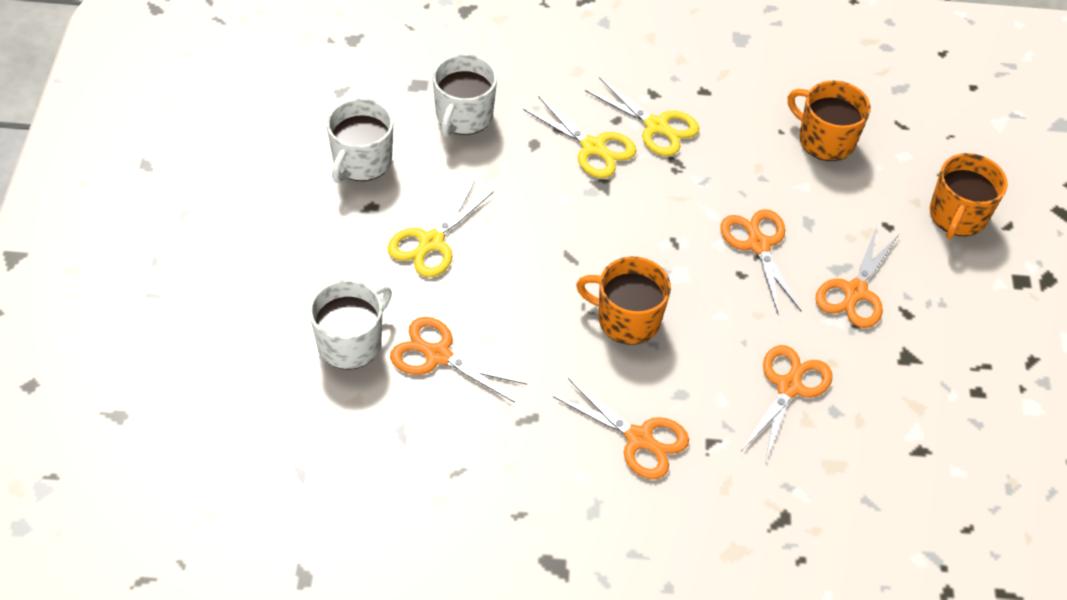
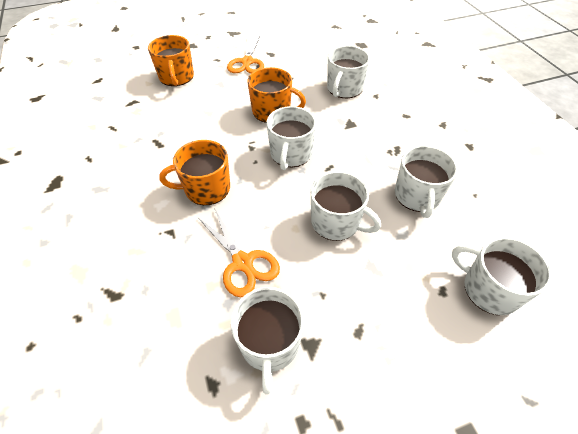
orange scissors: 5 -> 2
white mug: 3 -> 6
yellow scissors: 3 -> 0

